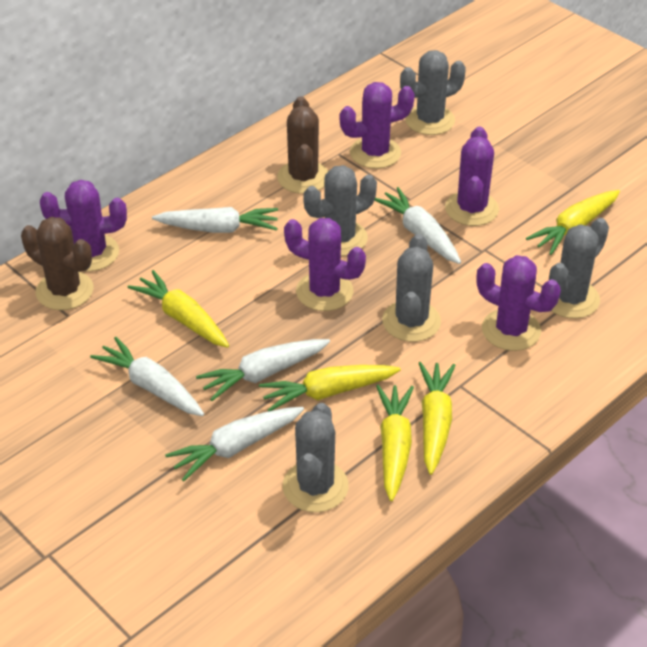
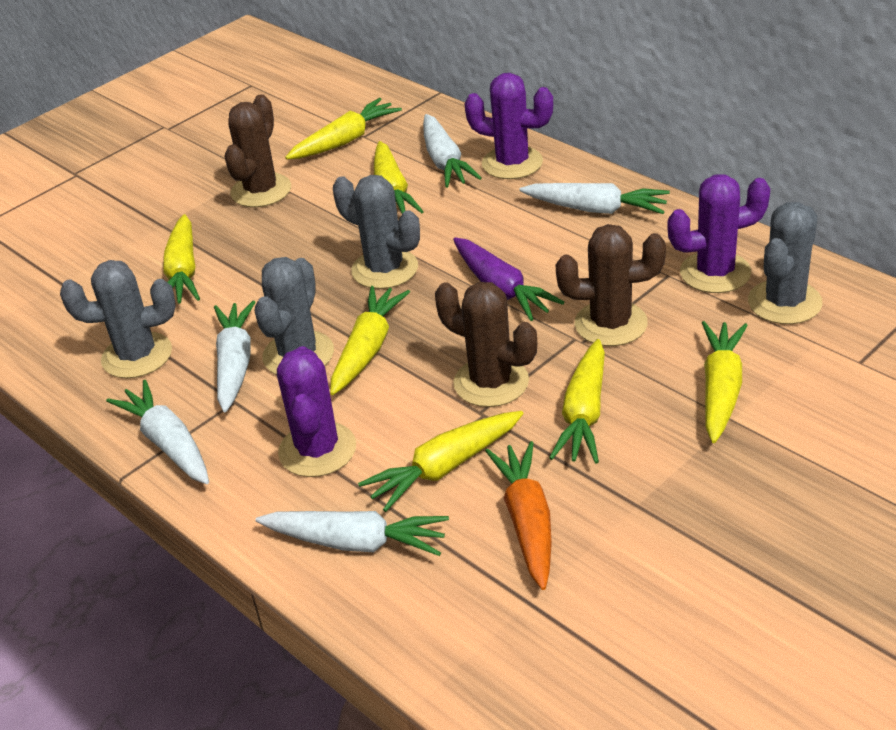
brown cactus: 2 -> 3
grey cactus: 5 -> 4
orange carrot: 0 -> 1
purple cactus: 5 -> 3
purple carrot: 0 -> 1
yellow carrot: 5 -> 7

